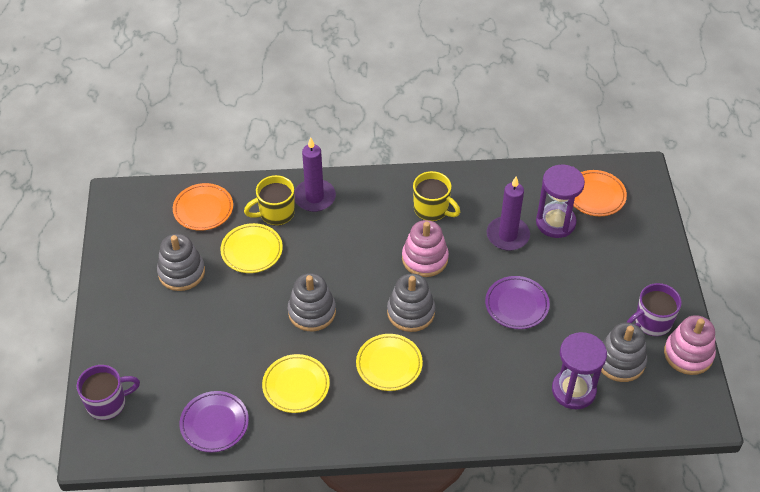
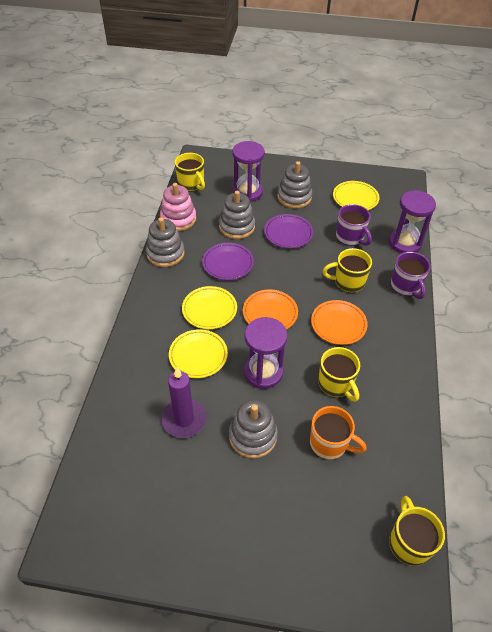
orange mug: 0 -> 1
pink stacking toy: 2 -> 1
purple candle: 2 -> 1
purple hourglass: 2 -> 3
yellow mug: 2 -> 4

